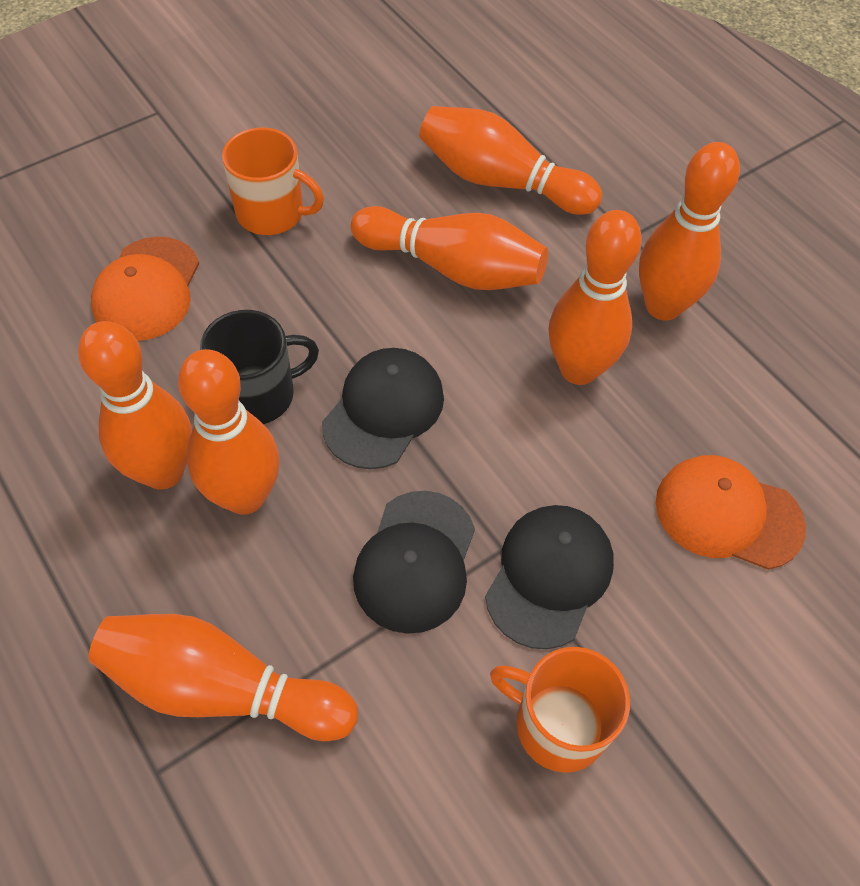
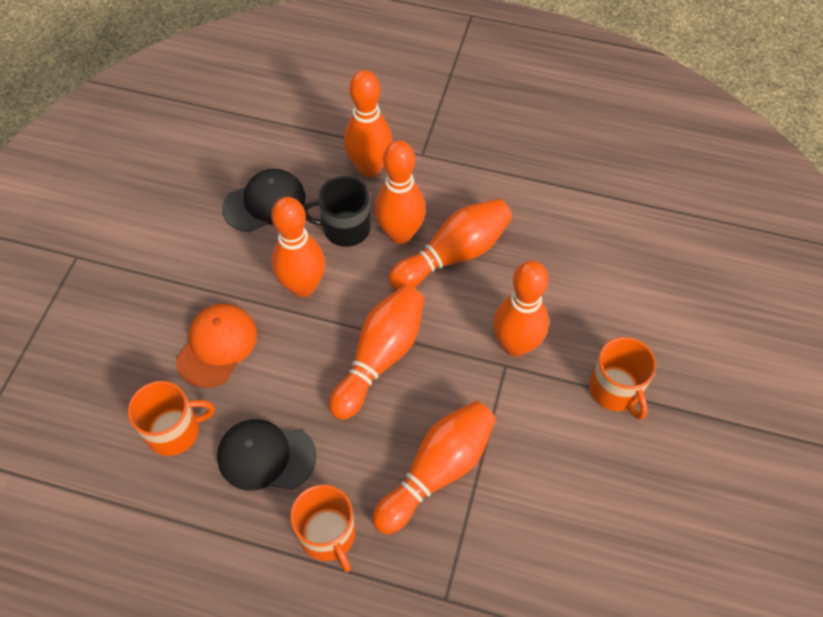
black cap: 3 -> 2
orange cap: 2 -> 1
orange mug: 2 -> 3

